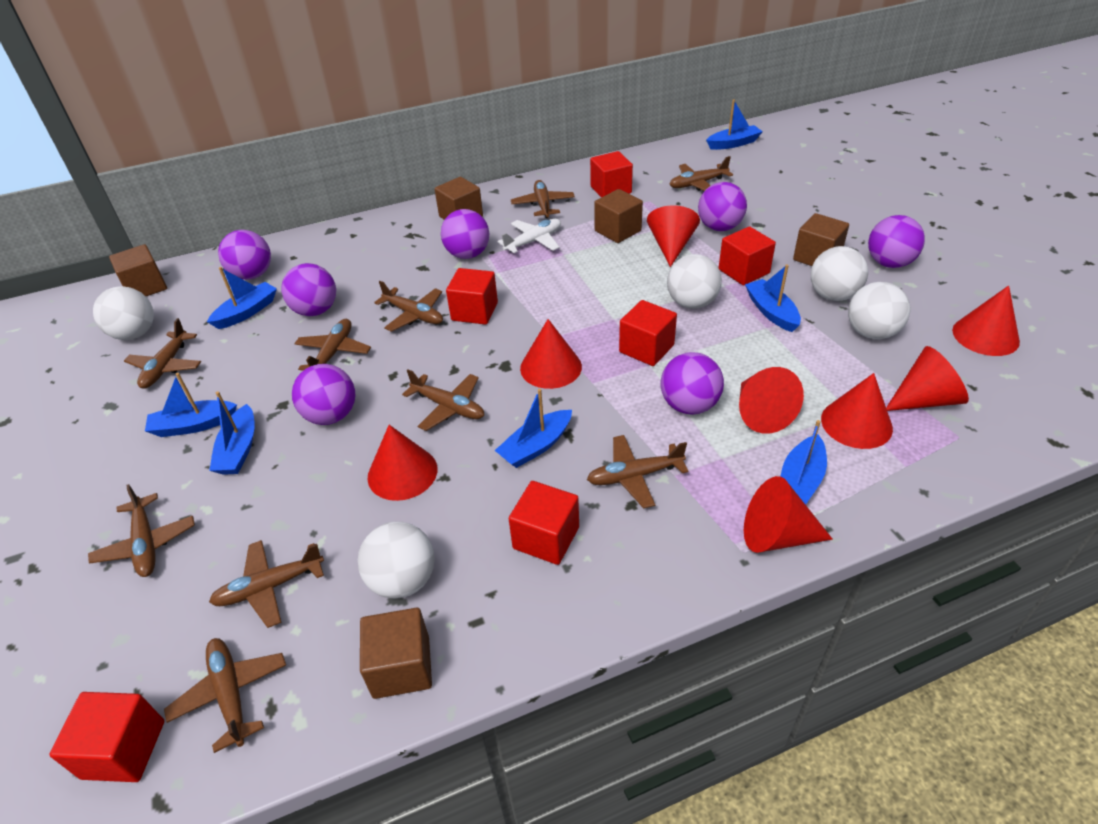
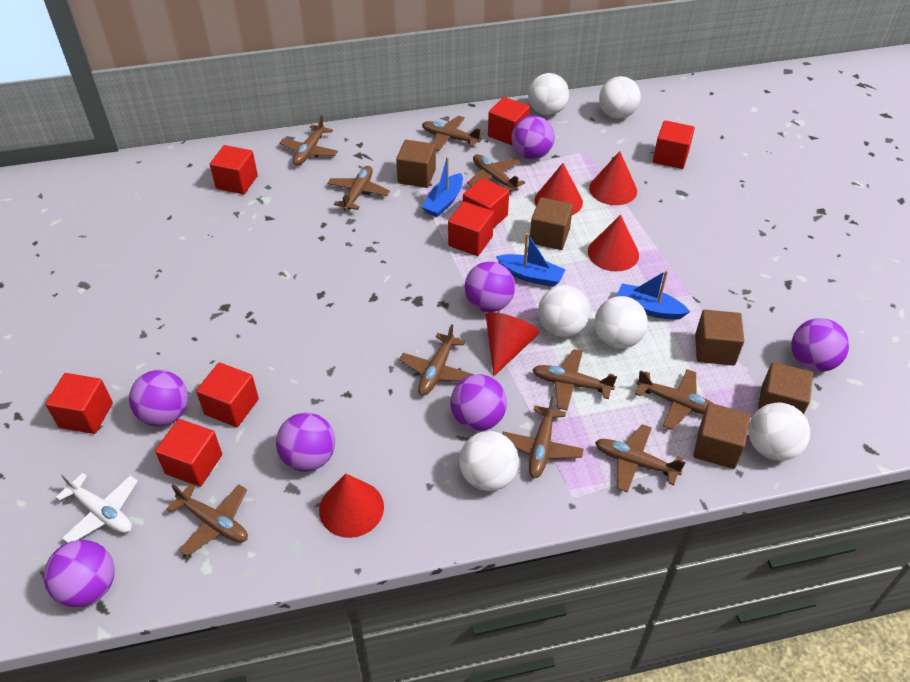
blue boat: 7 -> 3
red cone: 8 -> 5
red cube: 6 -> 8
white ball: 5 -> 6

